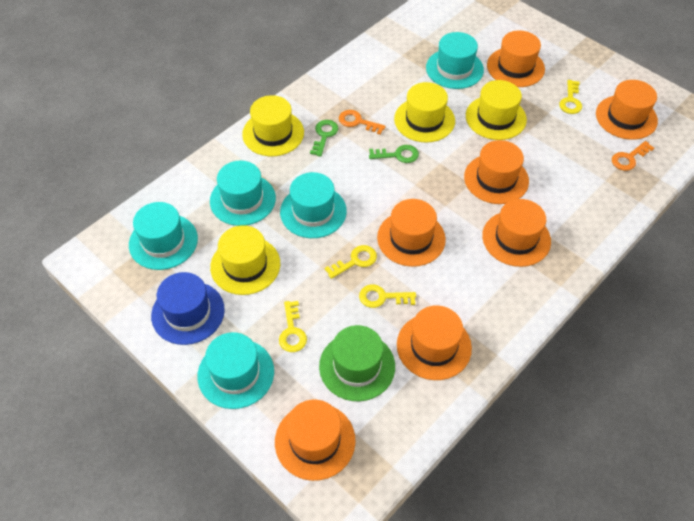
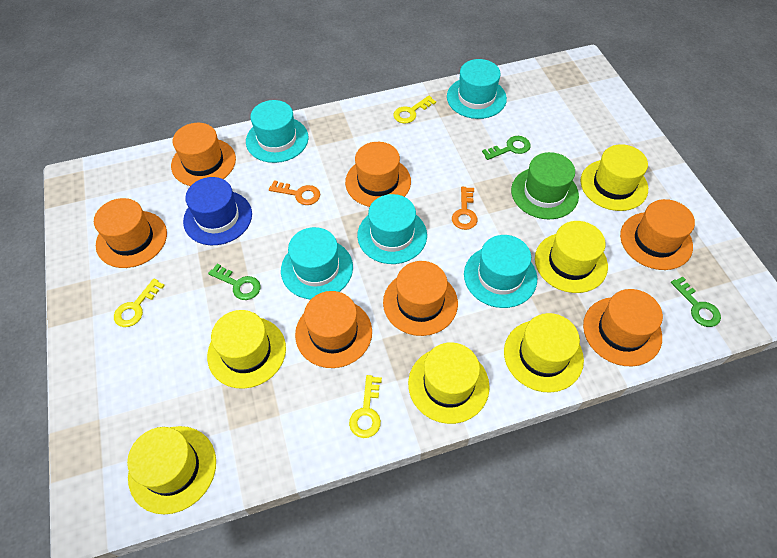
green key: 2 -> 3
yellow hat: 4 -> 6
yellow key: 4 -> 3

